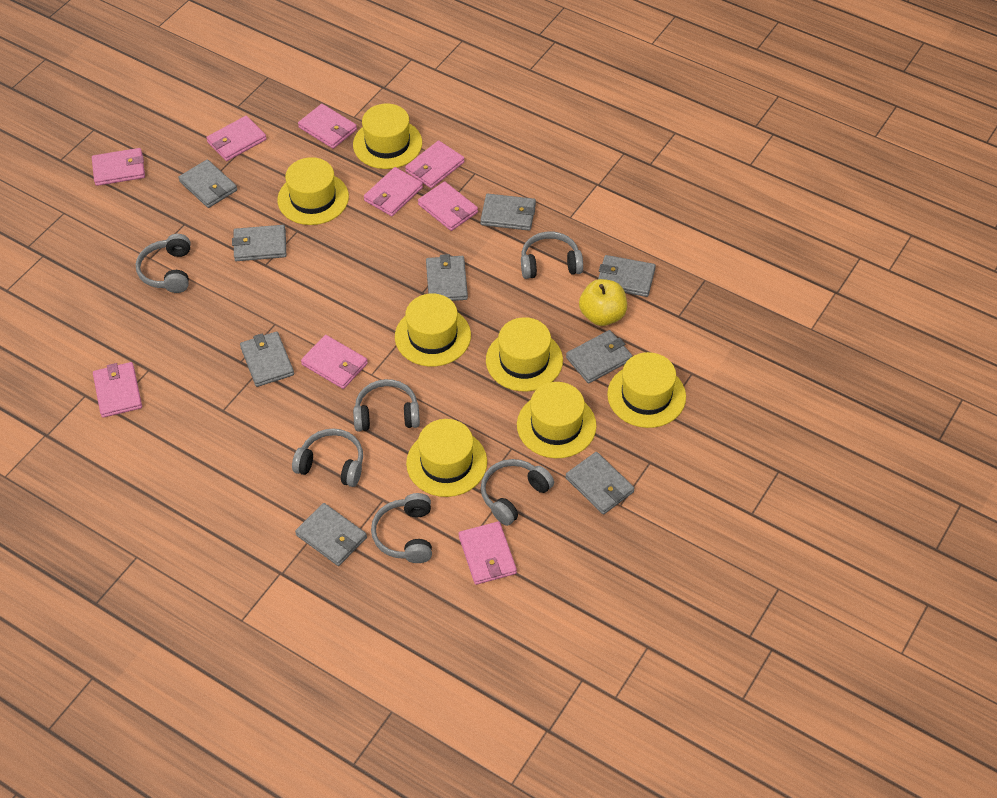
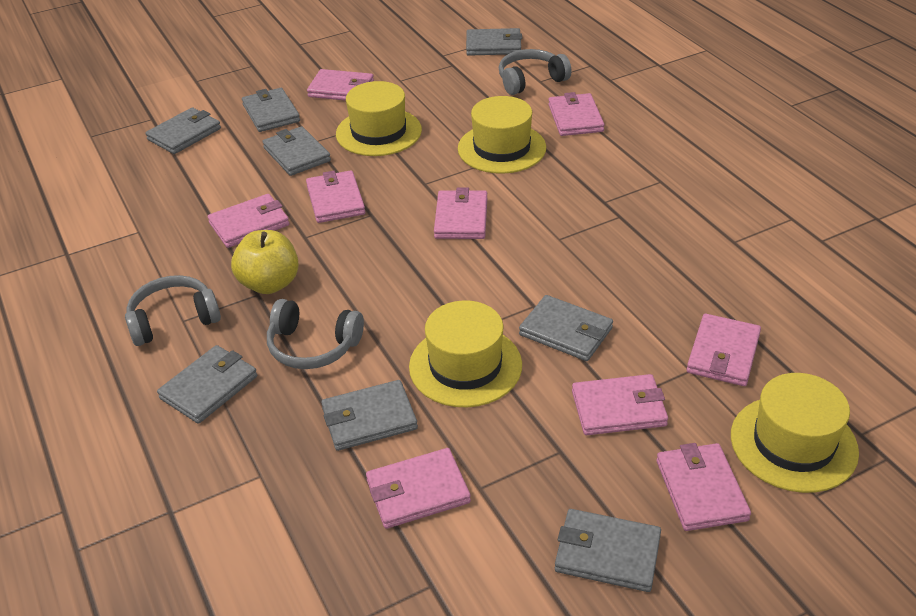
grey headphones: 6 -> 3
grey wallet: 9 -> 8
yellow hat: 7 -> 4

